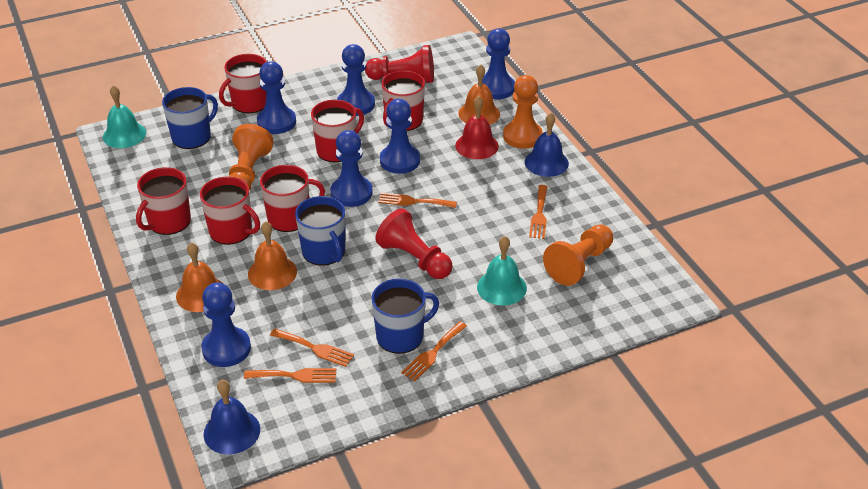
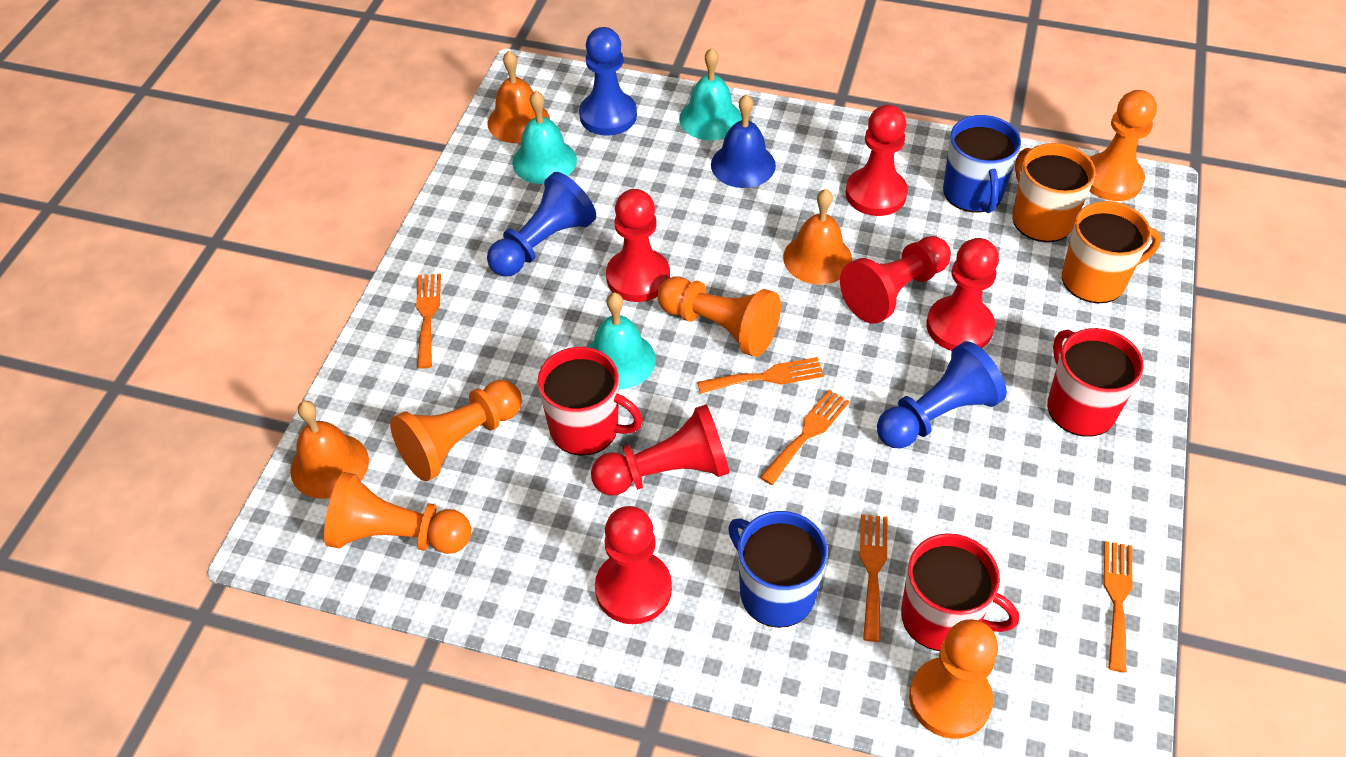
blue bell: 2 -> 1
blue mug: 3 -> 2
blue pawn: 6 -> 3
orange mug: 0 -> 2
orange pawn: 3 -> 5
red bell: 1 -> 0
red mug: 6 -> 3
red pawn: 2 -> 6
turquoise bell: 2 -> 3

